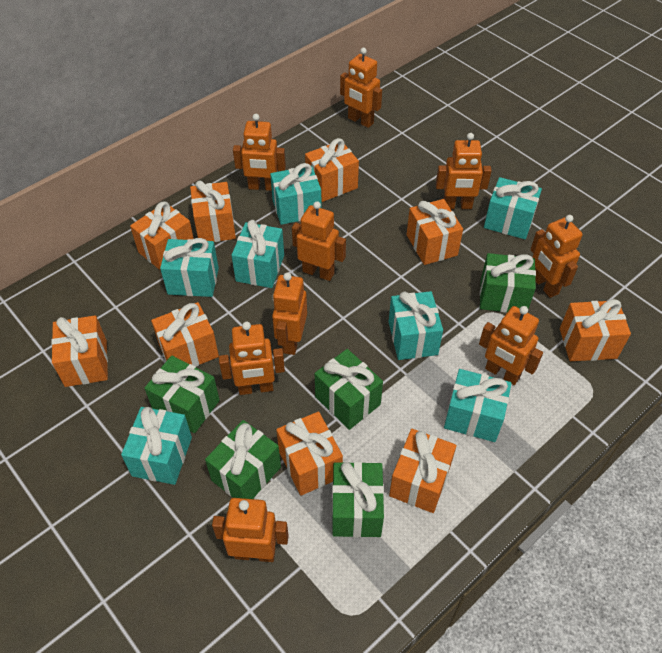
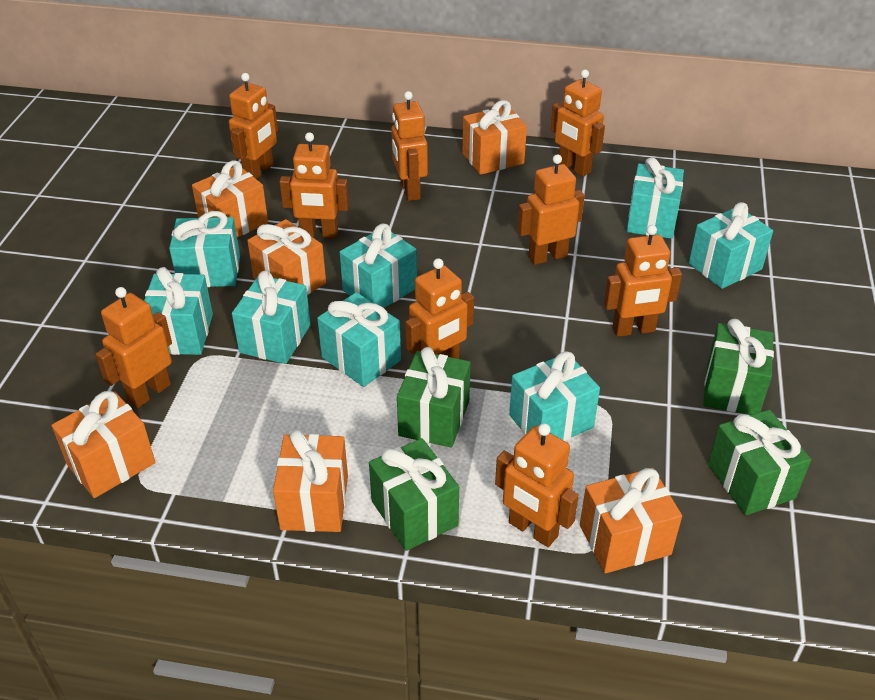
green gift: 5 -> 4
orange gift: 9 -> 6
turquoise gift: 7 -> 8

